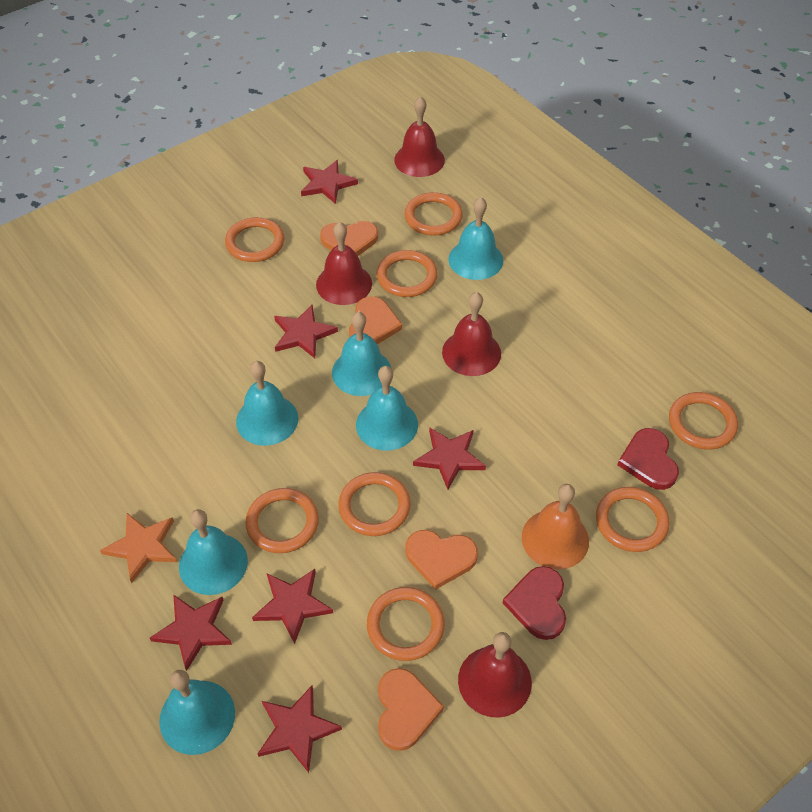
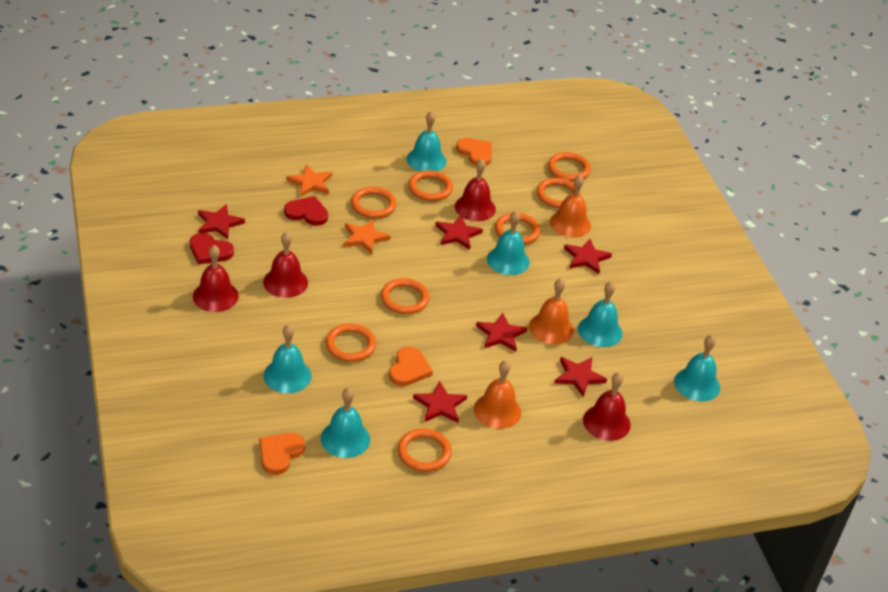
orange bell: 1 -> 3
orange heart: 4 -> 3
orange star: 1 -> 2

